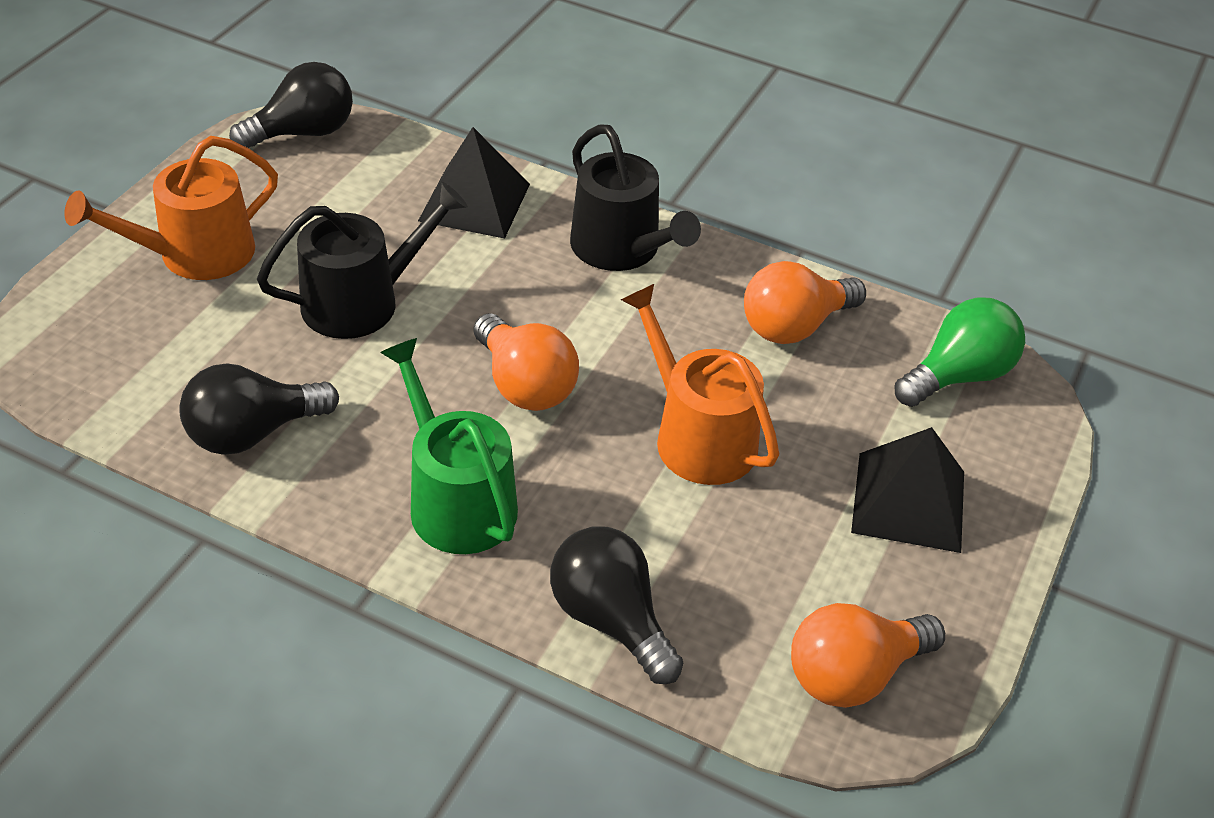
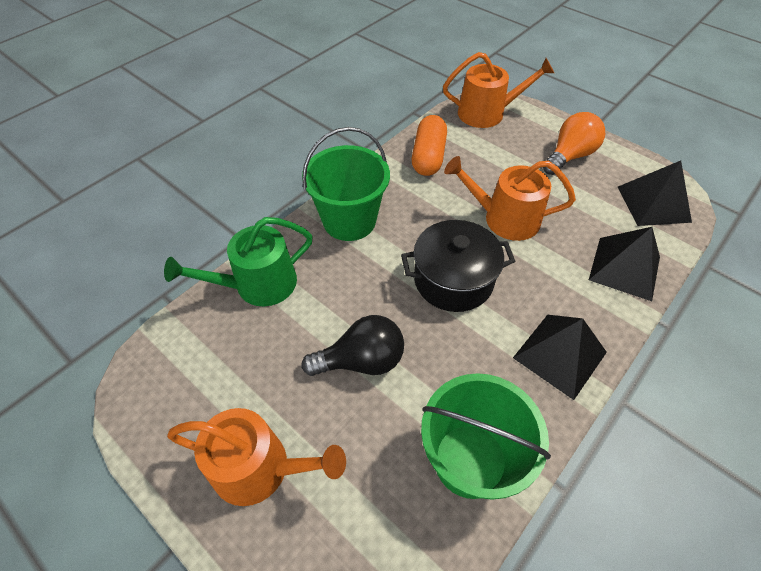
black light bulb: 3 -> 1
black pot: 0 -> 1
black pyramid: 2 -> 3
black watering can: 2 -> 0
green bucket: 0 -> 2
green light bulb: 1 -> 0
orange capsule: 0 -> 1
orange light bulb: 3 -> 1
orange watering can: 2 -> 3

